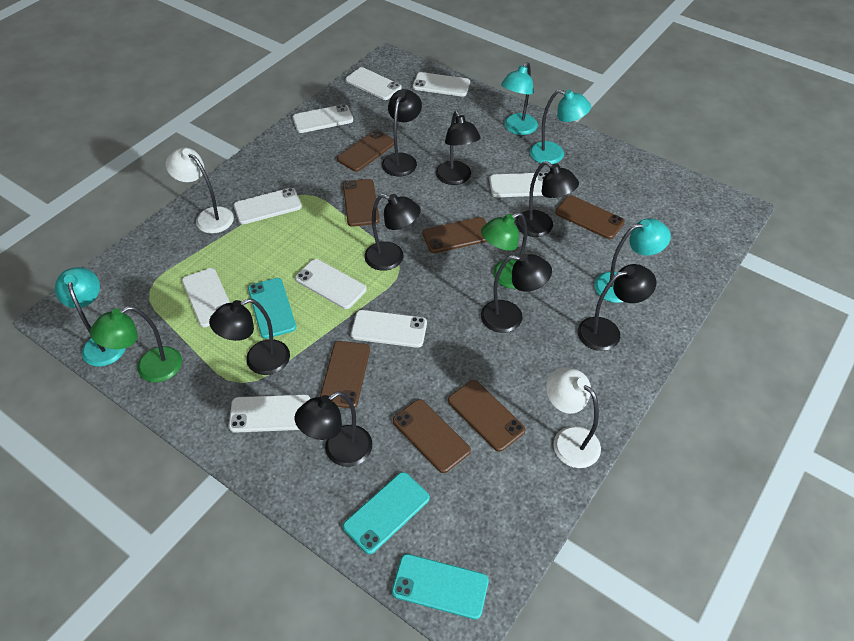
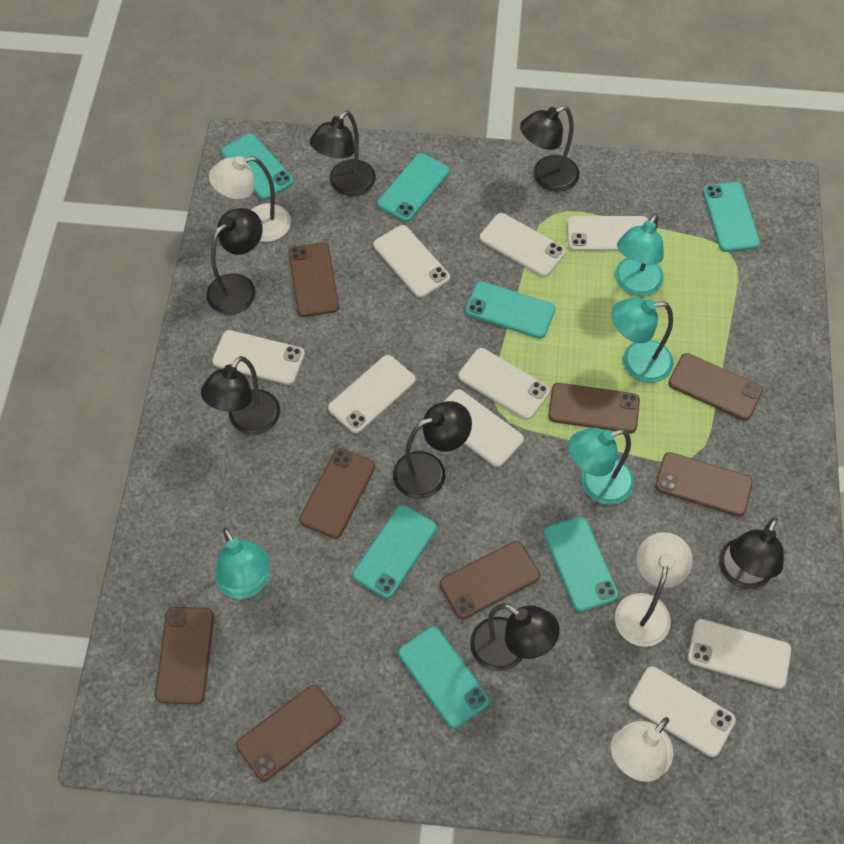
black lamp: 8 -> 7
brown phone: 7 -> 8
green lamp: 2 -> 0
turquoise phone: 3 -> 7
white lamp: 2 -> 3

